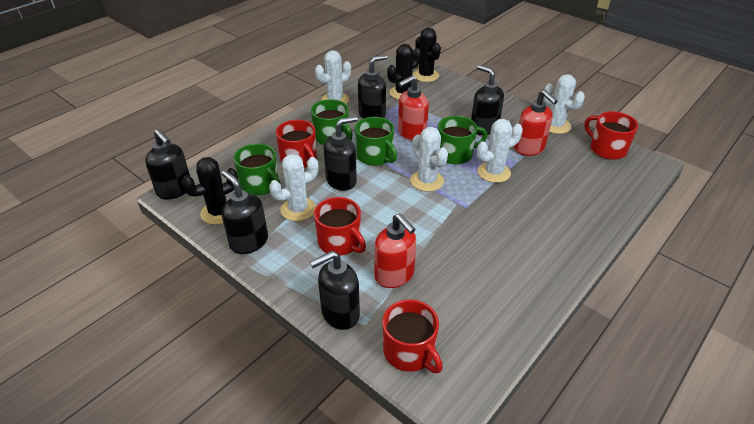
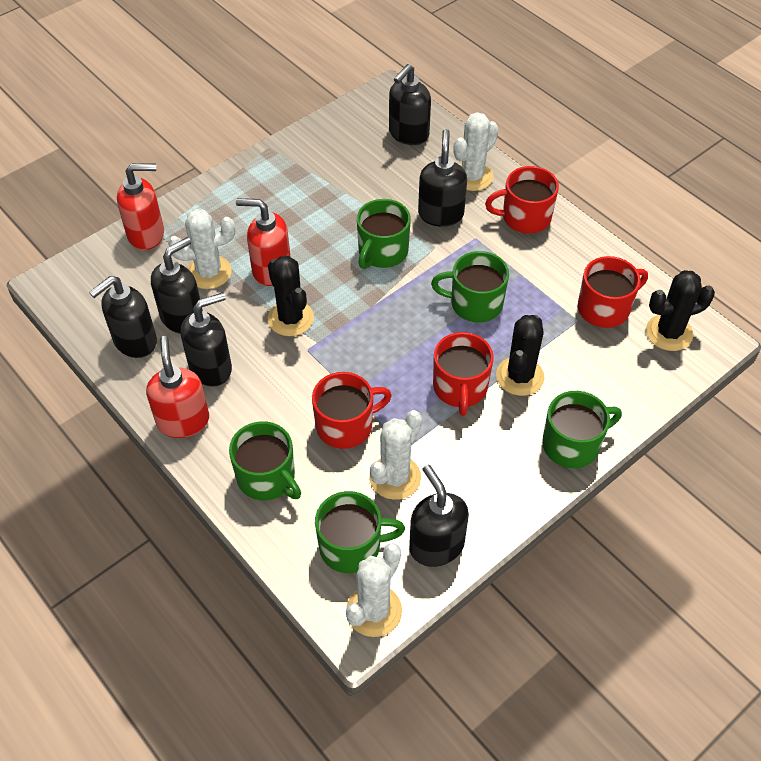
green mug: 4 -> 5
white cactus: 5 -> 4

